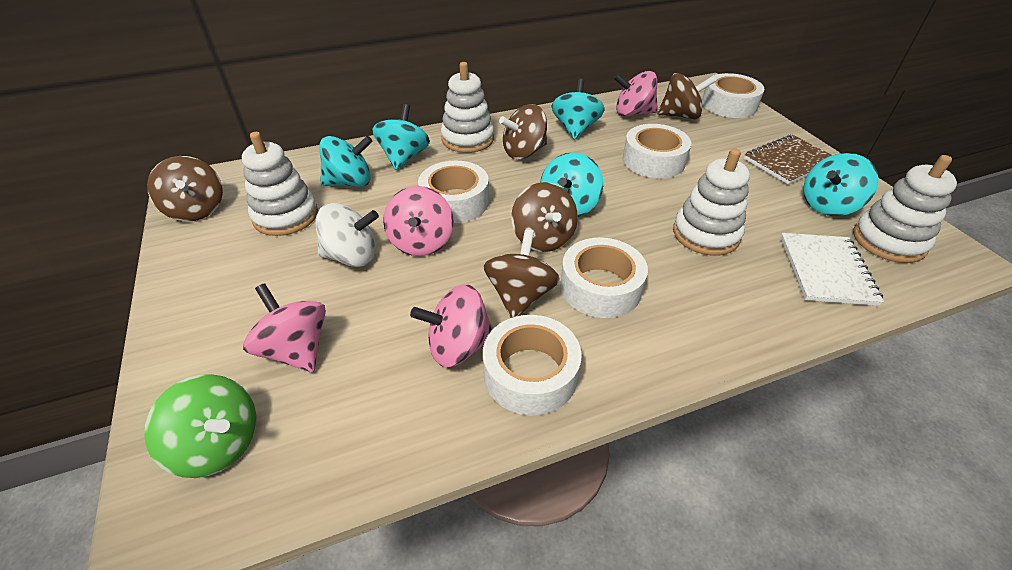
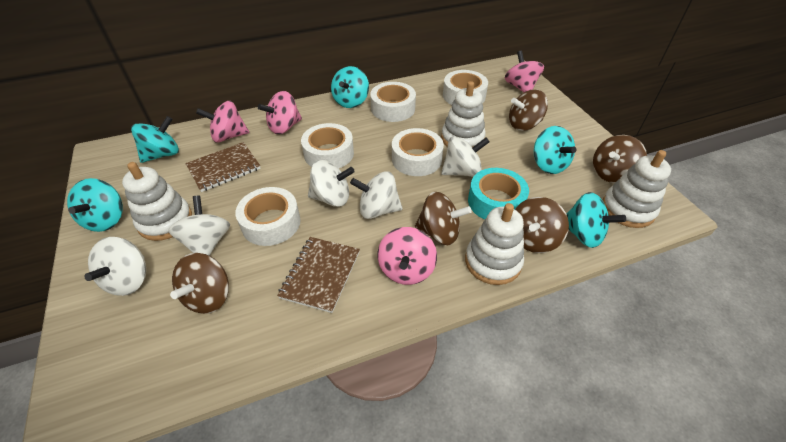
brown notebook: 1 -> 2
green spinning top: 1 -> 0
turquoise tape: 0 -> 1
white notebook: 1 -> 0
white spinning top: 1 -> 5

